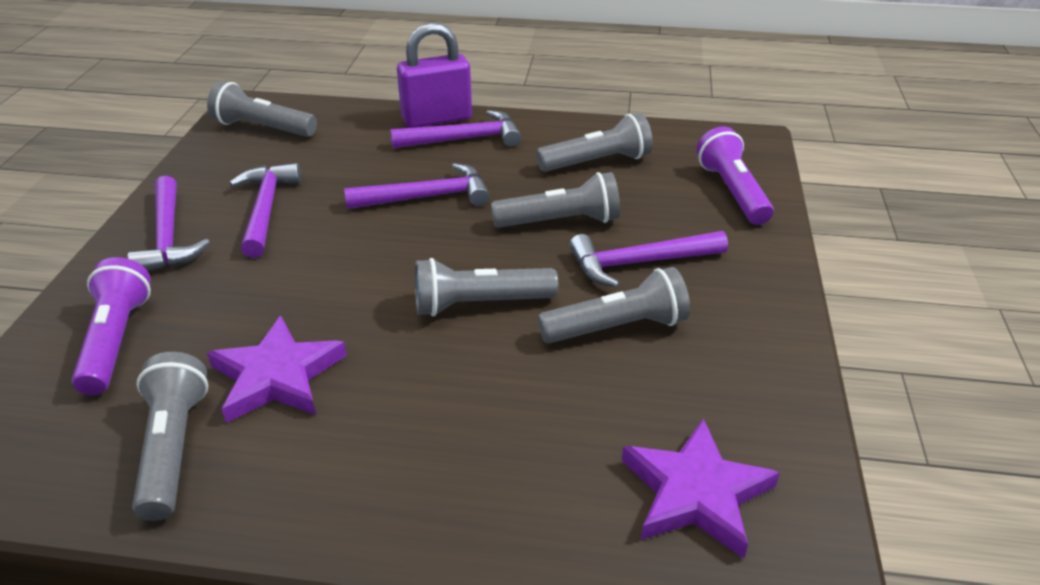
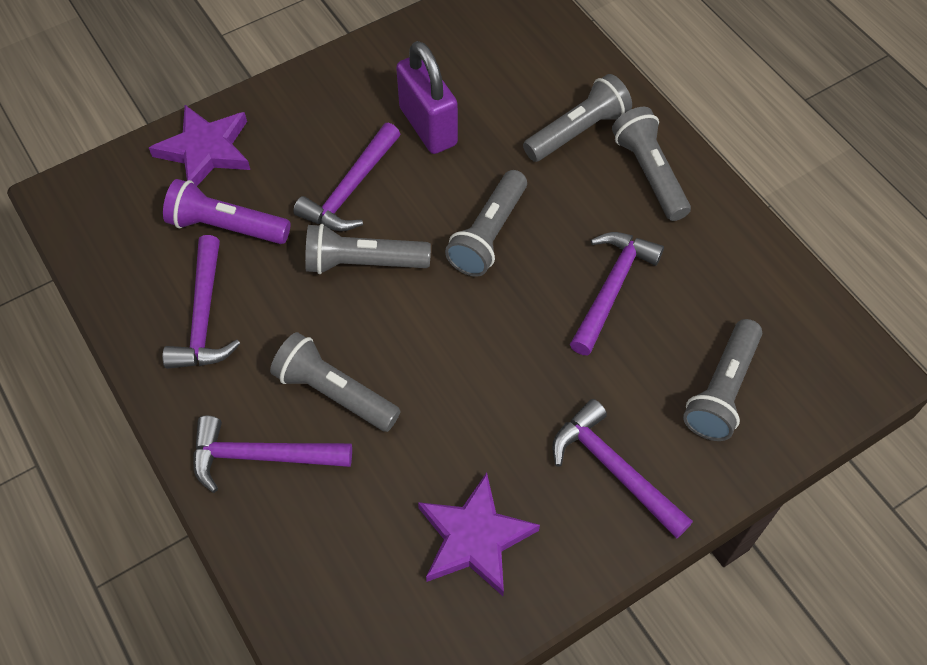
purple flashlight: 2 -> 1

